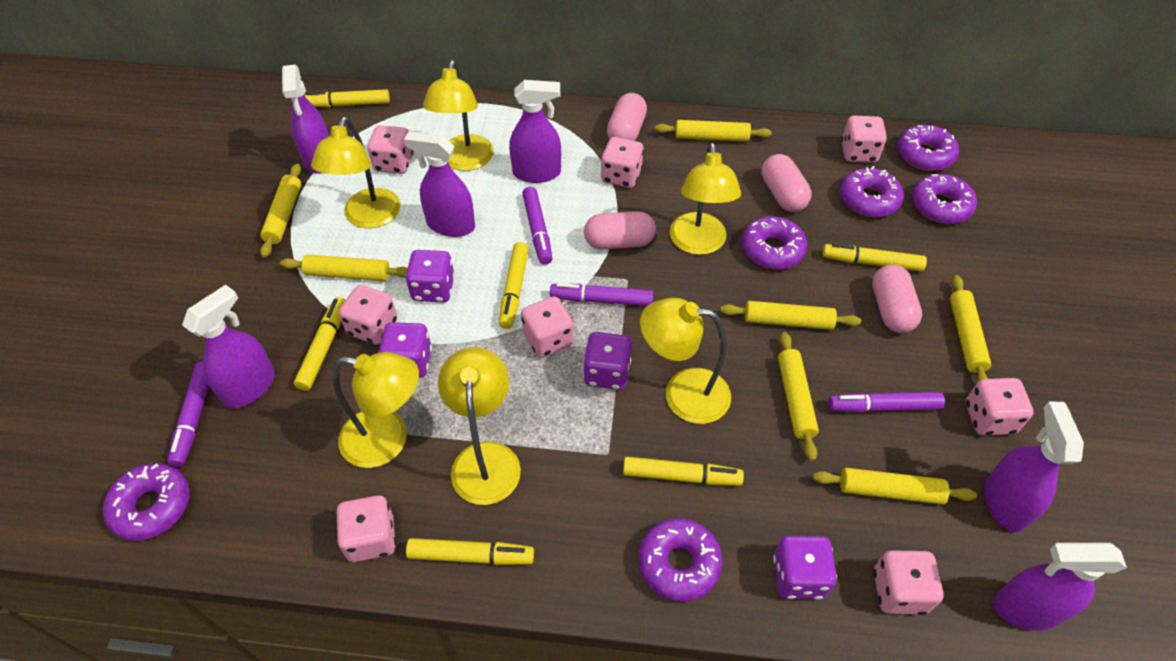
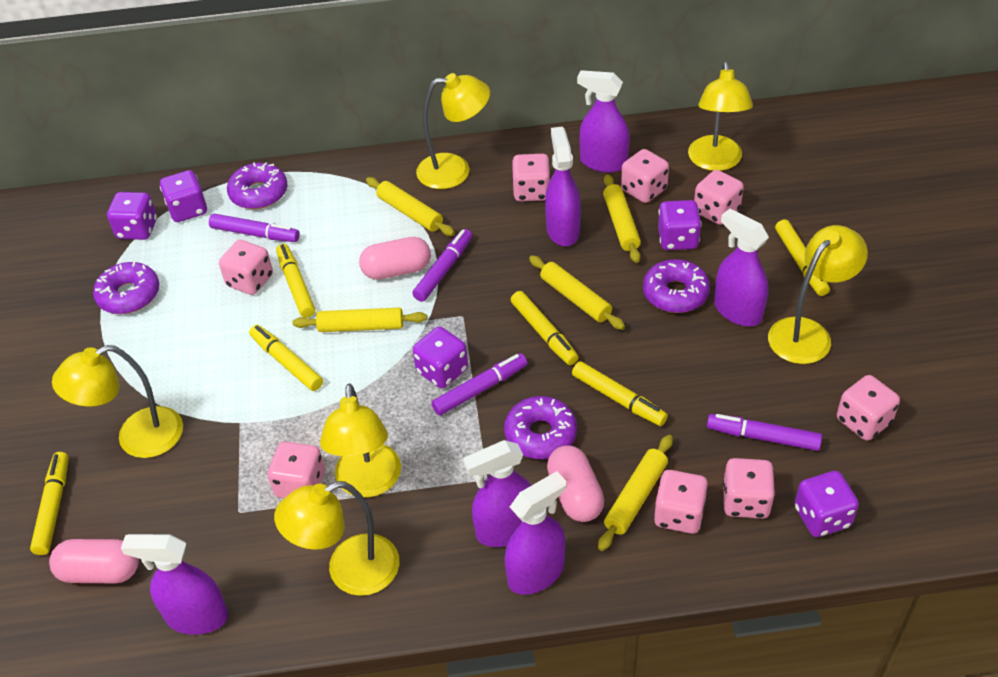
pink capsule: 4 -> 3
purple dice: 4 -> 5
purple donut: 6 -> 4
yellow rolling pin: 7 -> 5

